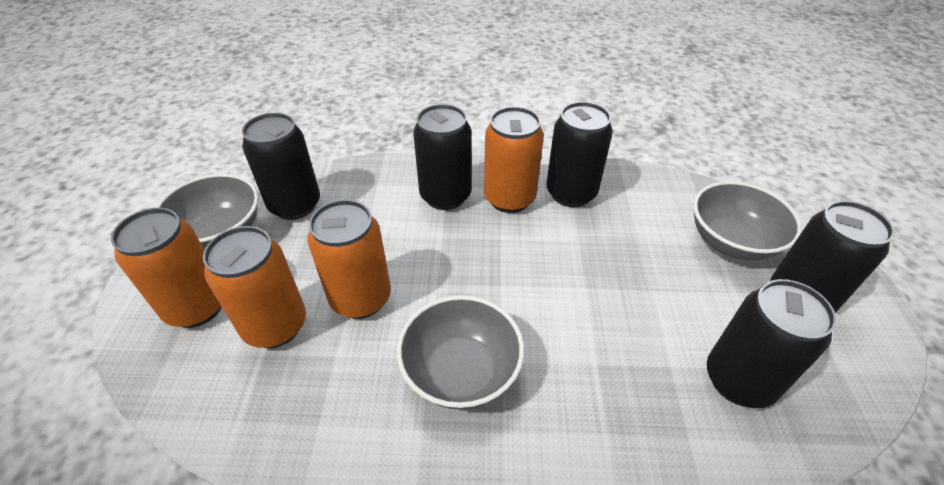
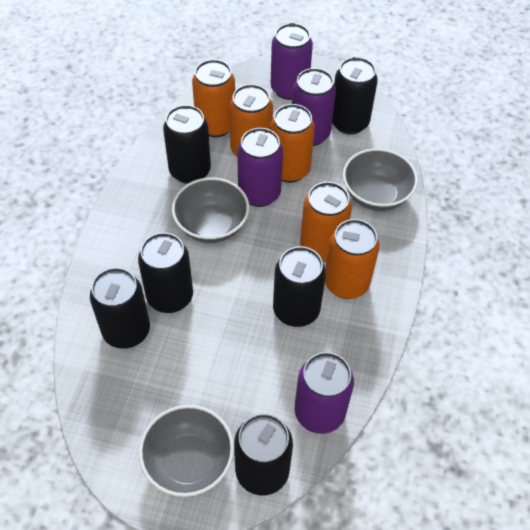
black can: 5 -> 6
orange can: 4 -> 5
purple can: 0 -> 4

